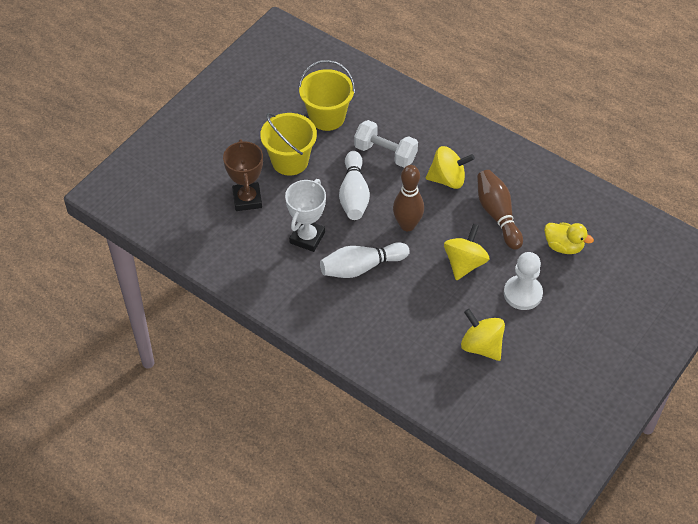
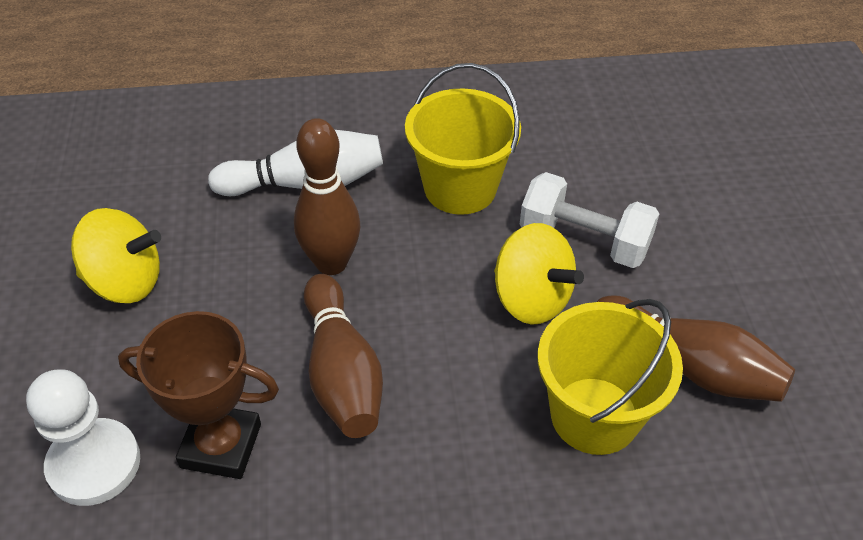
brown bowling pin: 2 -> 3
white bowling pin: 2 -> 1
white trophy: 1 -> 0
yellow duck: 1 -> 0
yellow spinning top: 3 -> 2

